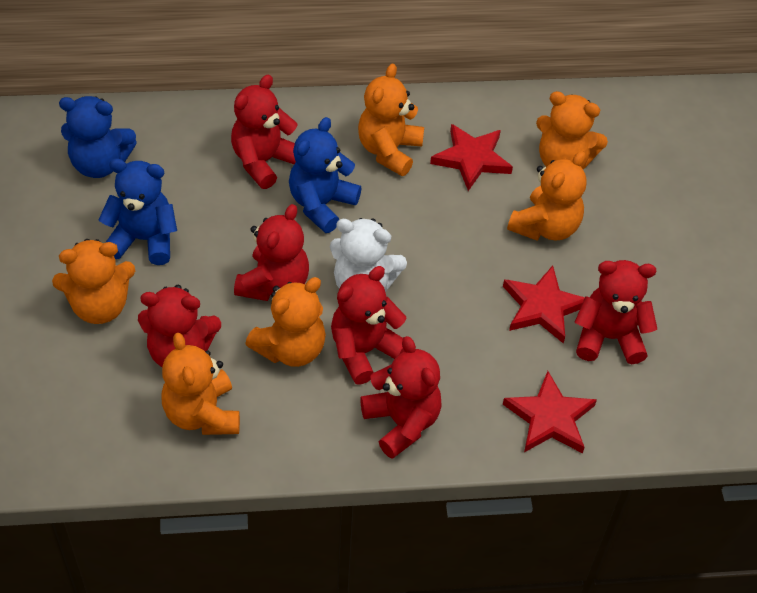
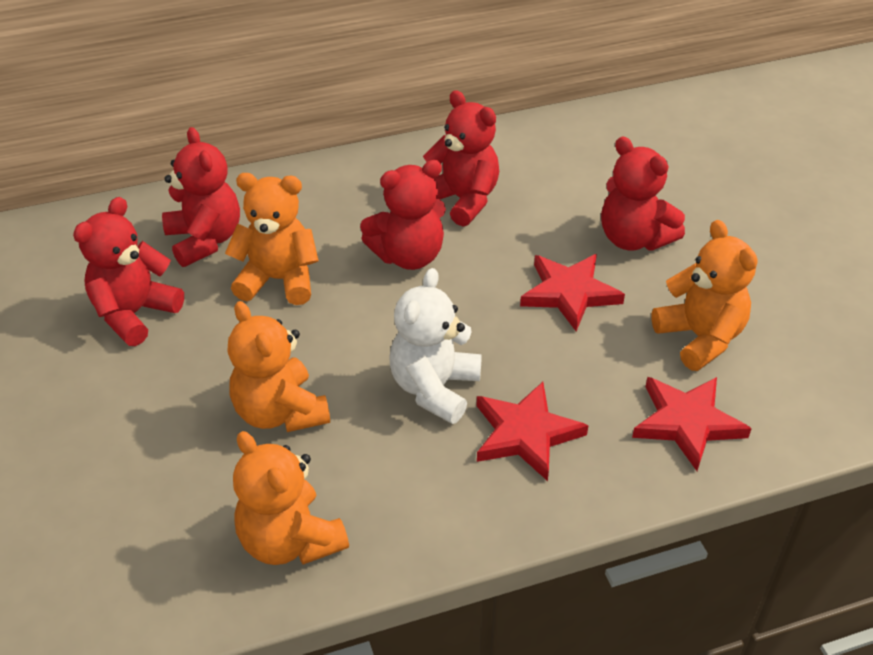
blue teddy bear: 3 -> 0
orange teddy bear: 6 -> 4
red teddy bear: 6 -> 5

